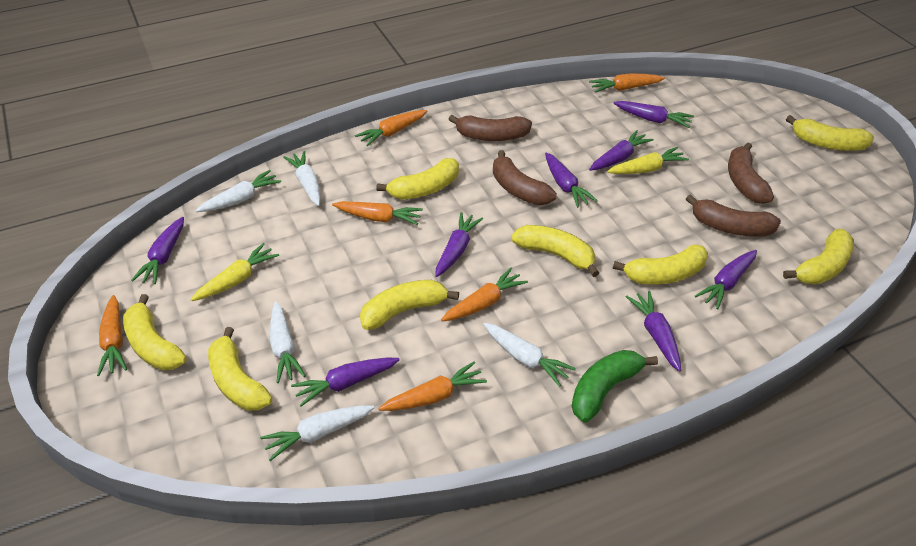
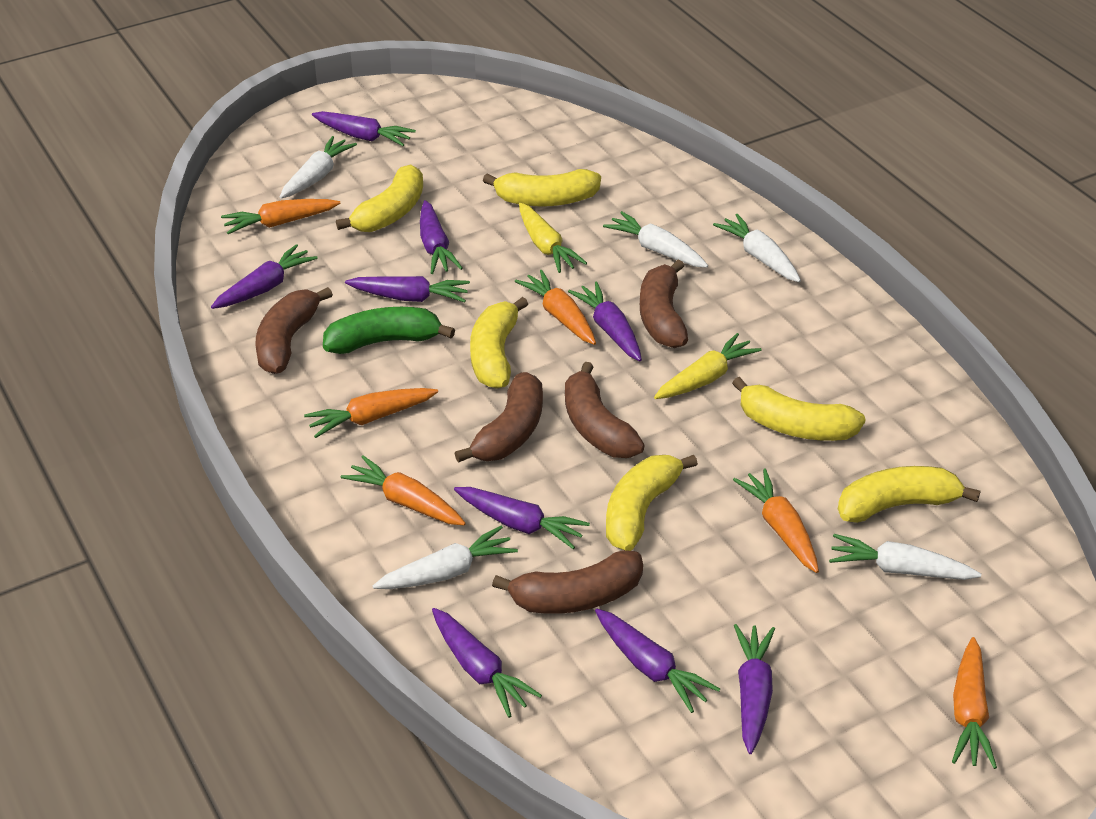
brown banana: 4 -> 5
purple carrot: 8 -> 9
yellow banana: 8 -> 6

